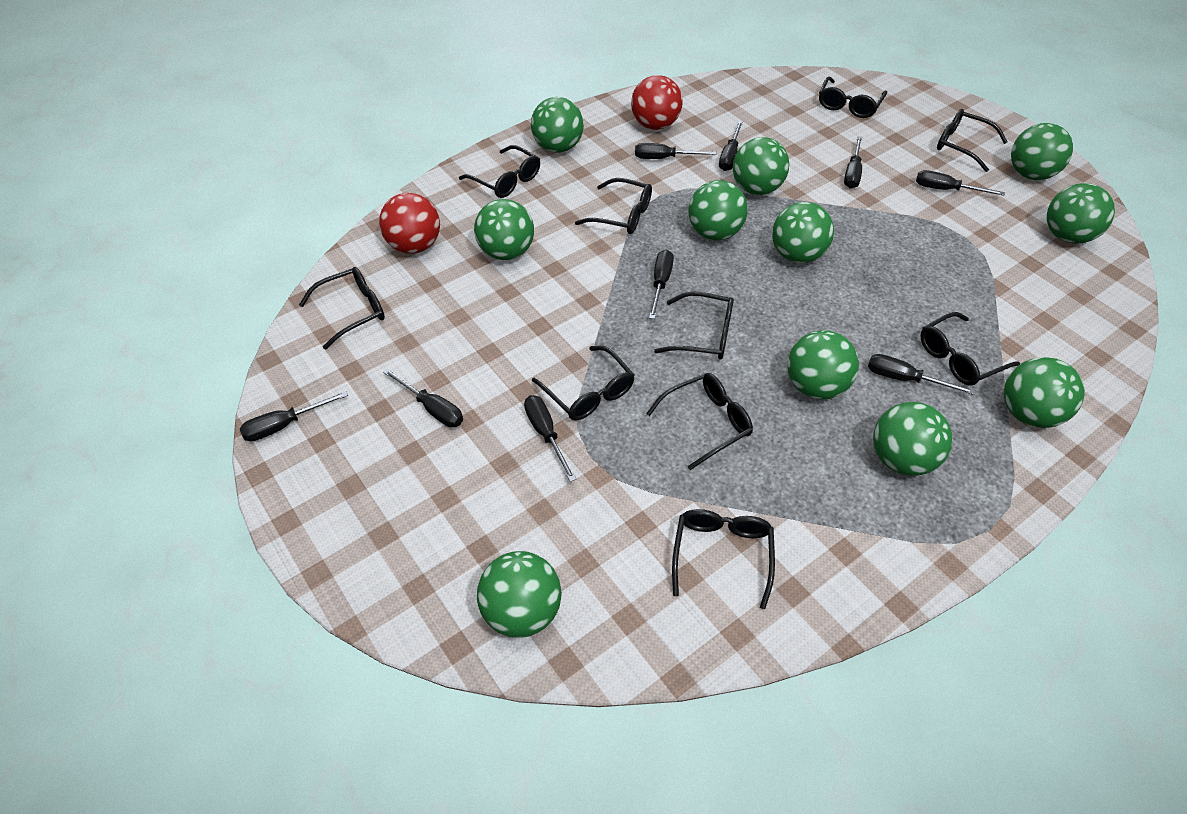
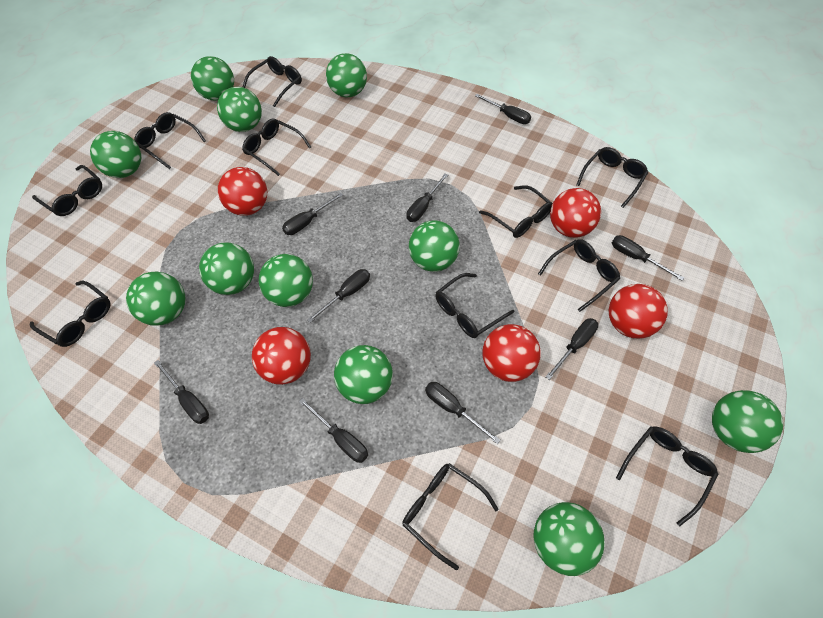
black glasses: 10 -> 11
red ball: 2 -> 5

